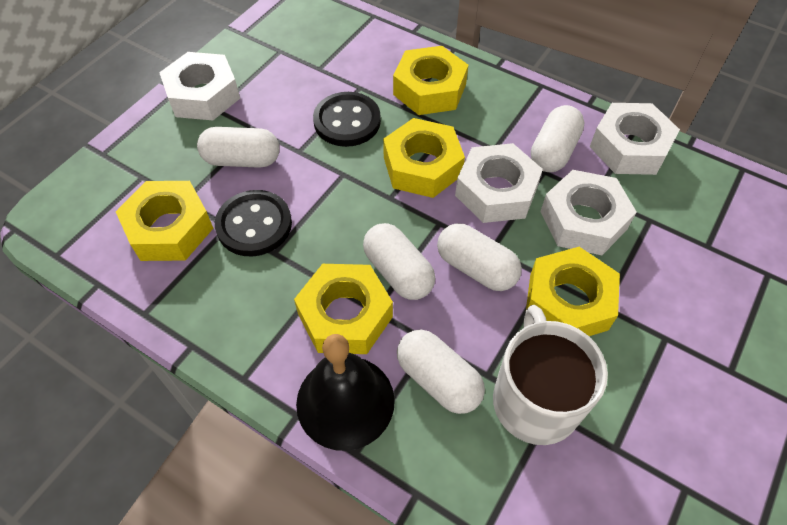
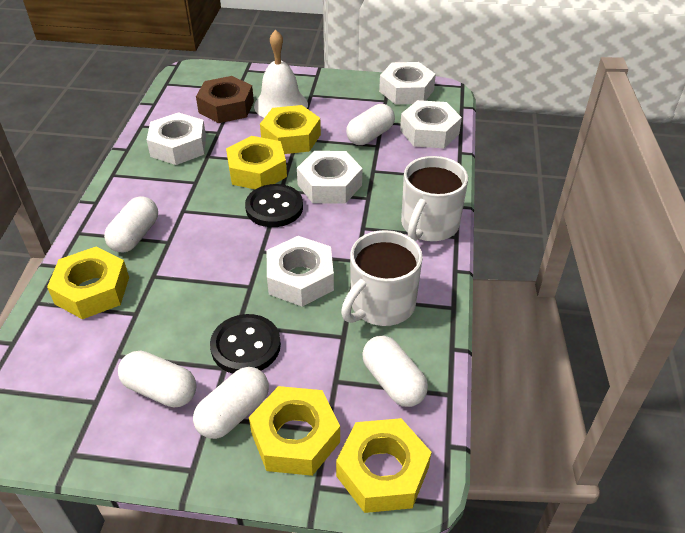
black bell: 1 -> 0
brown nut: 0 -> 1
white bell: 0 -> 1
white mug: 1 -> 2
white nut: 4 -> 5

